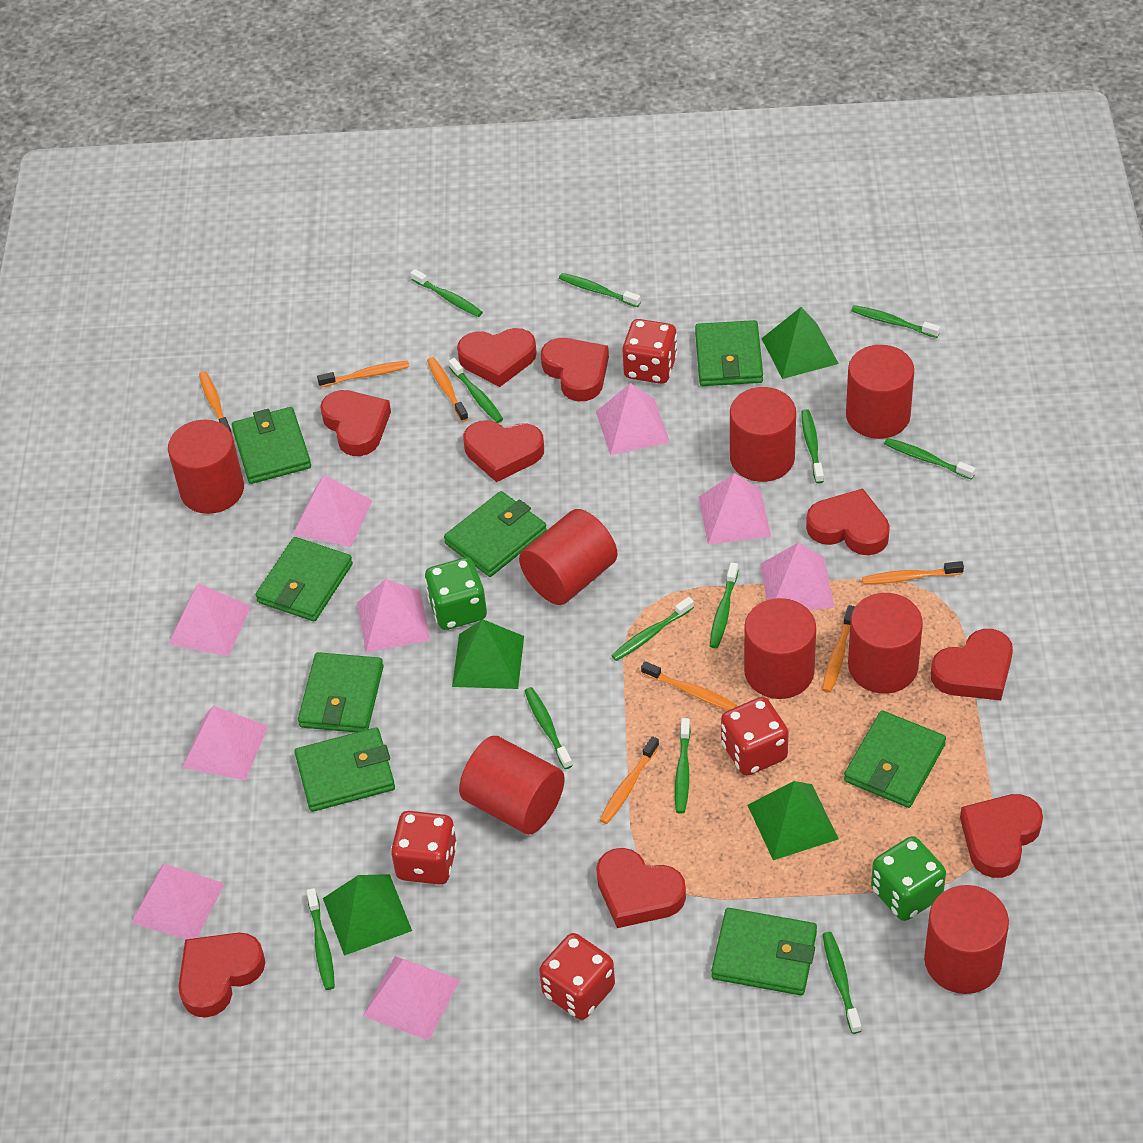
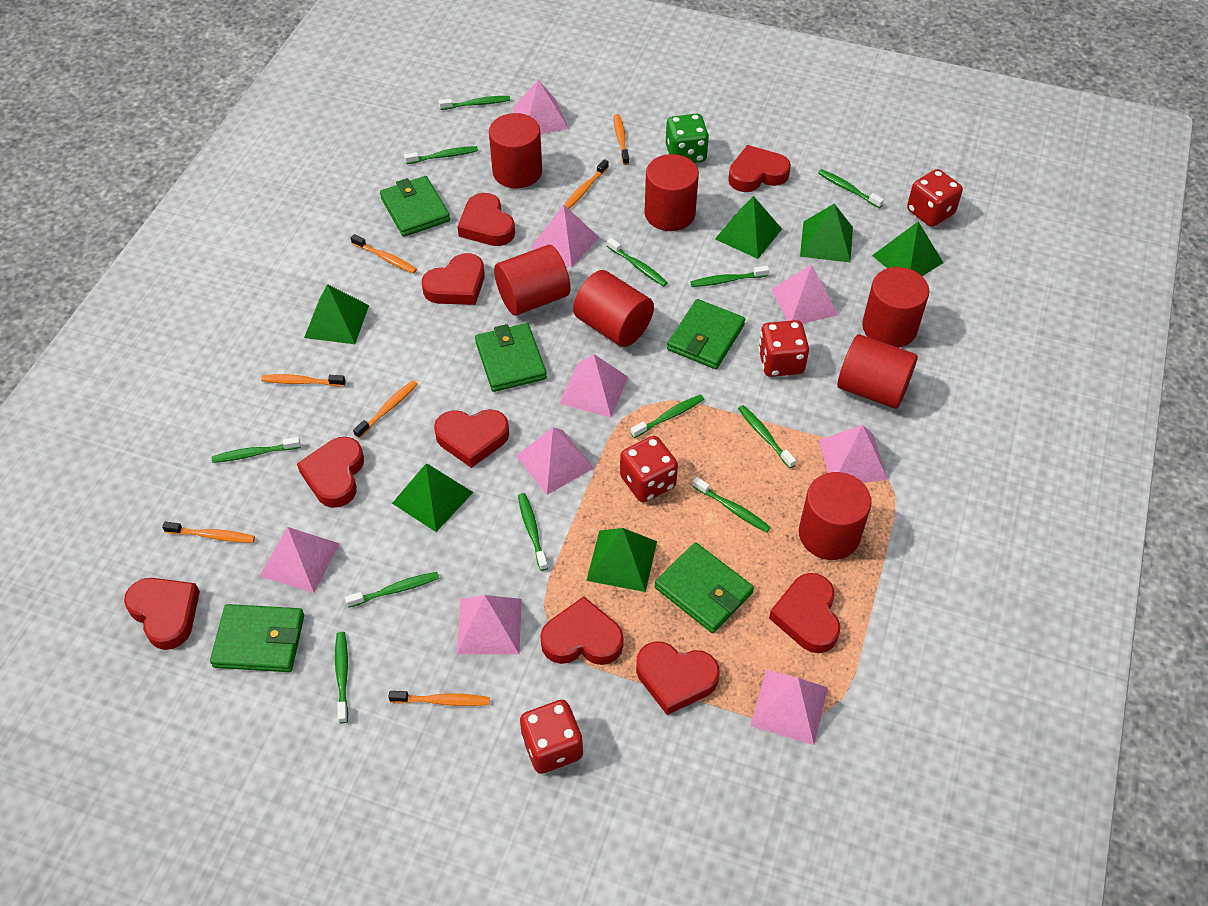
green dice: 2 -> 1
green pyramid: 4 -> 6
green wallet: 8 -> 5
red cylinder: 8 -> 7

